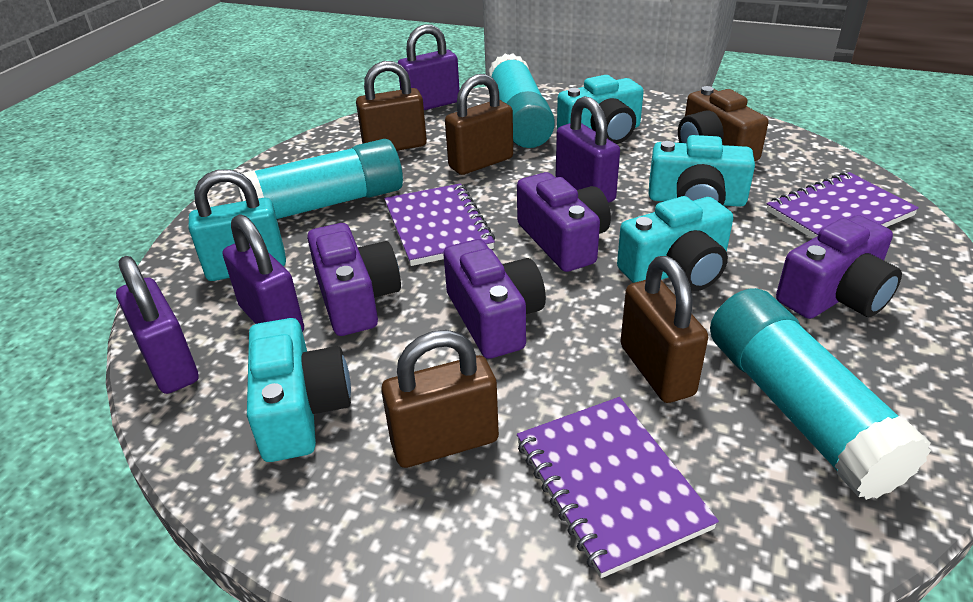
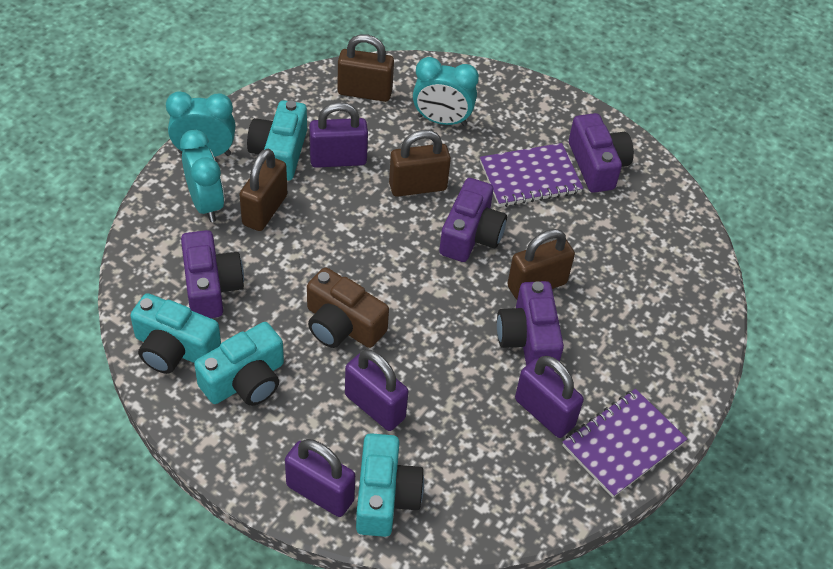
purple notebook: 3 -> 2
turquoise clock: 0 -> 3
turquoise glue stick: 3 -> 0
turquoise padlock: 1 -> 0

